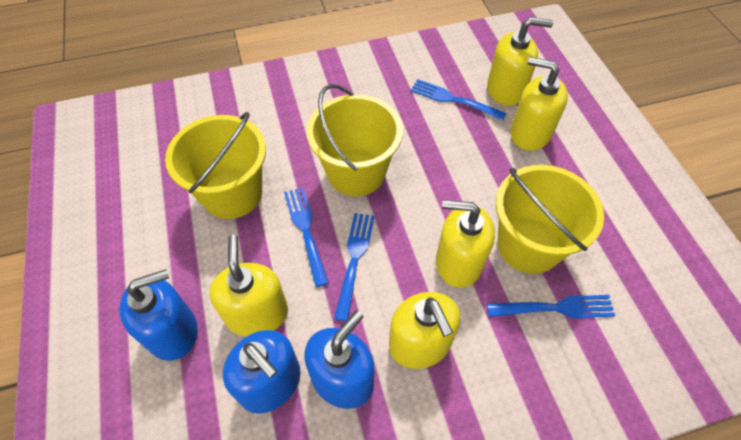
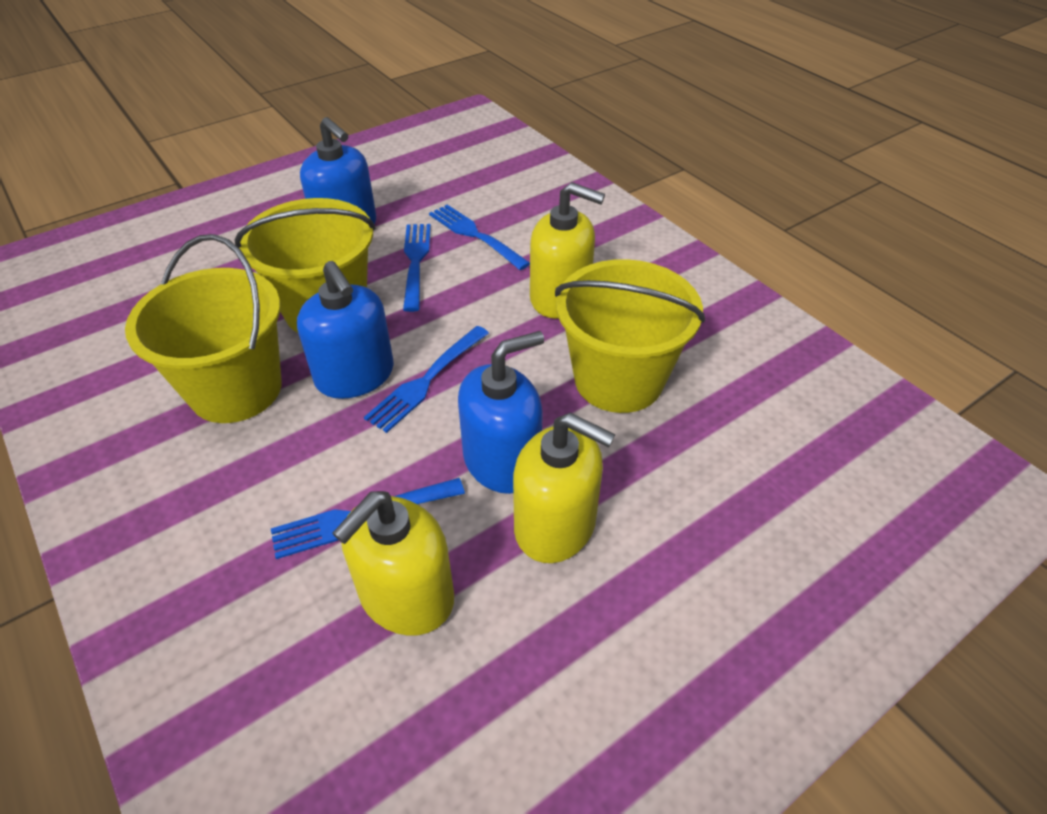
yellow soap dispenser: 5 -> 3

